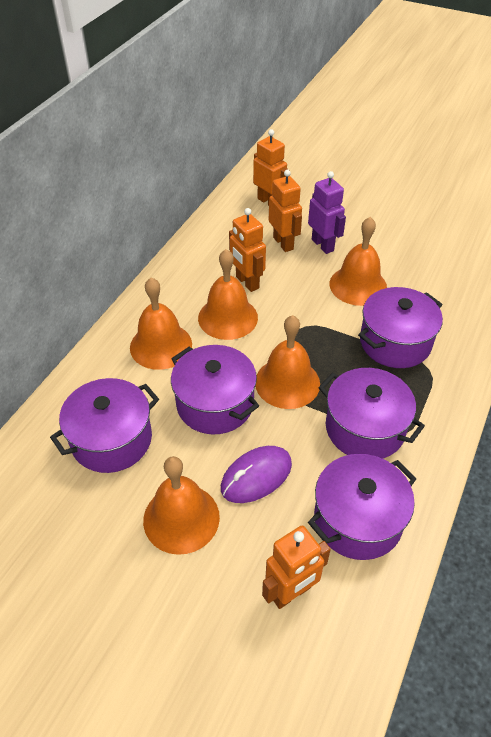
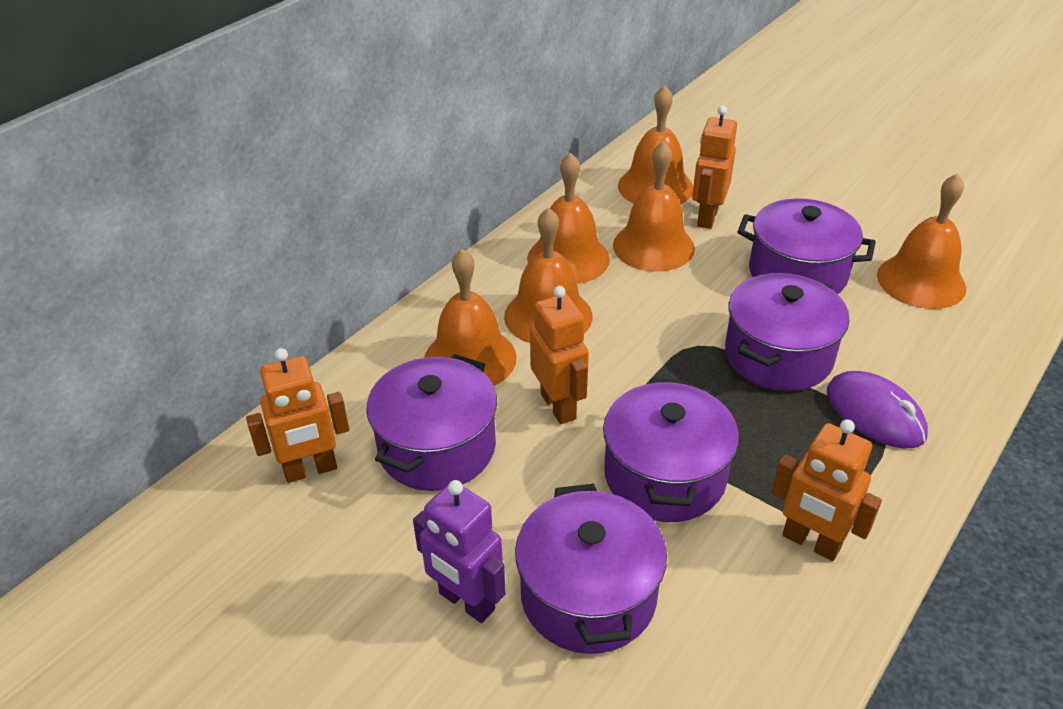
orange bell: 5 -> 6

